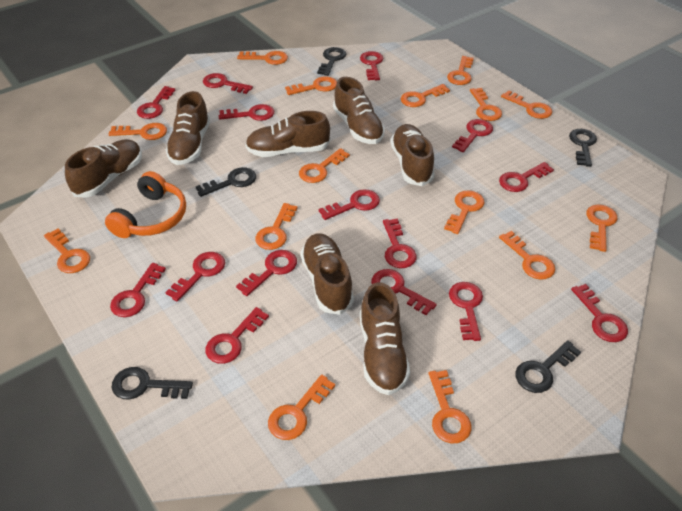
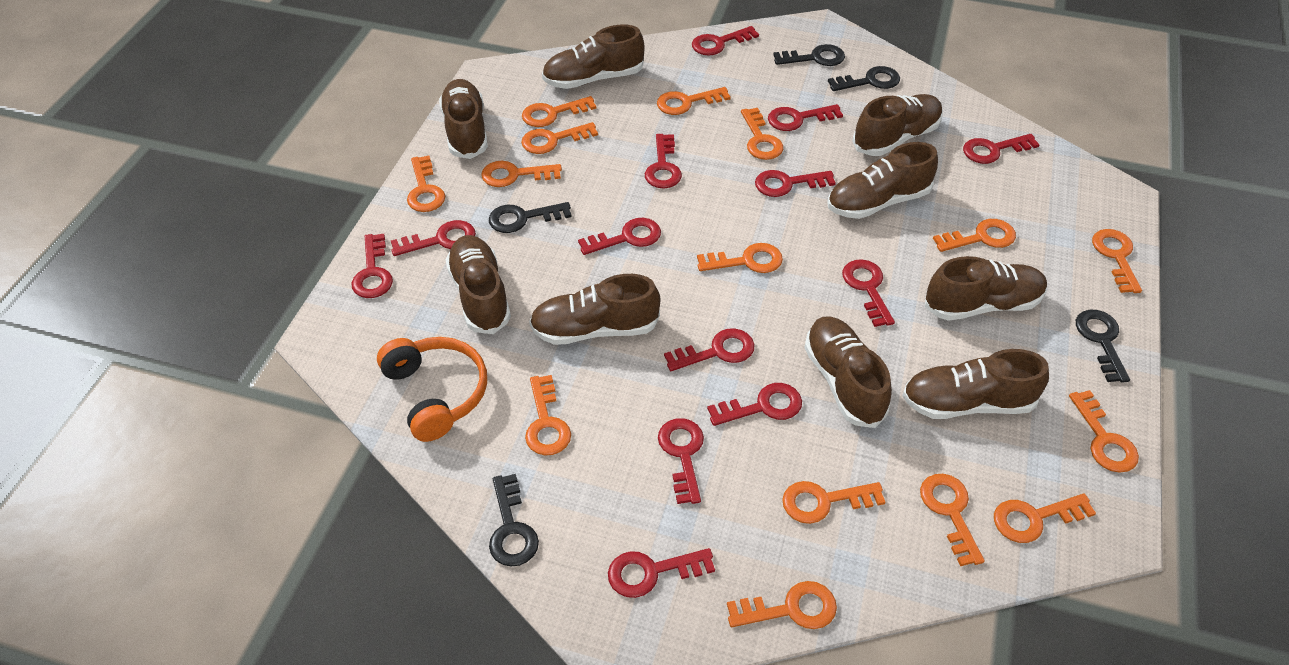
brown shoe: 7 -> 9
red key: 15 -> 13

